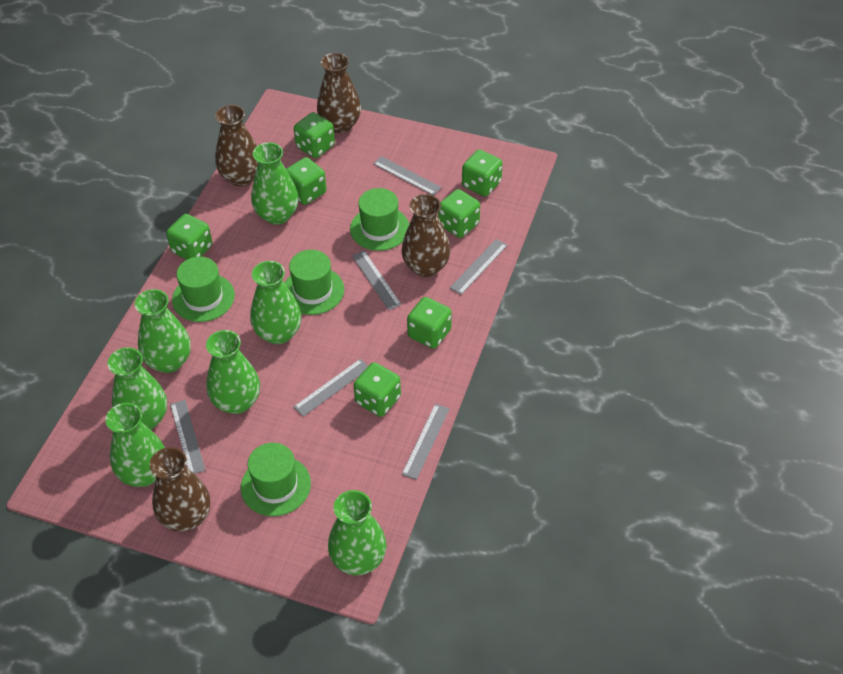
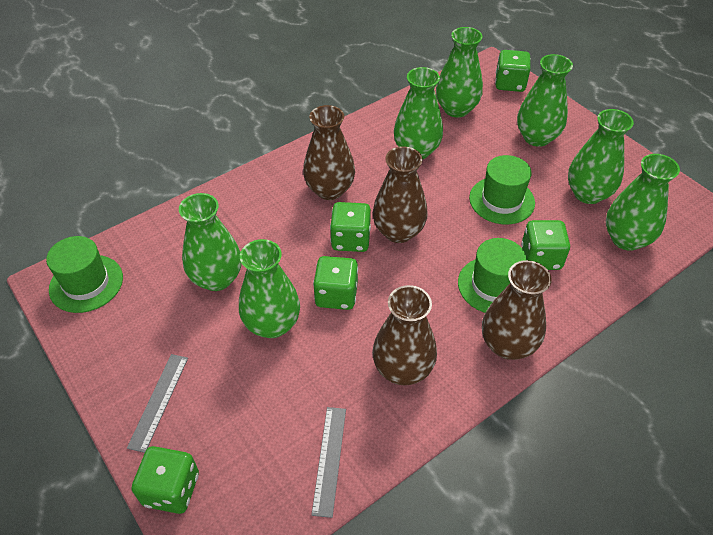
green dice: 7 -> 5
green hat: 4 -> 3
grey ruler: 6 -> 2

